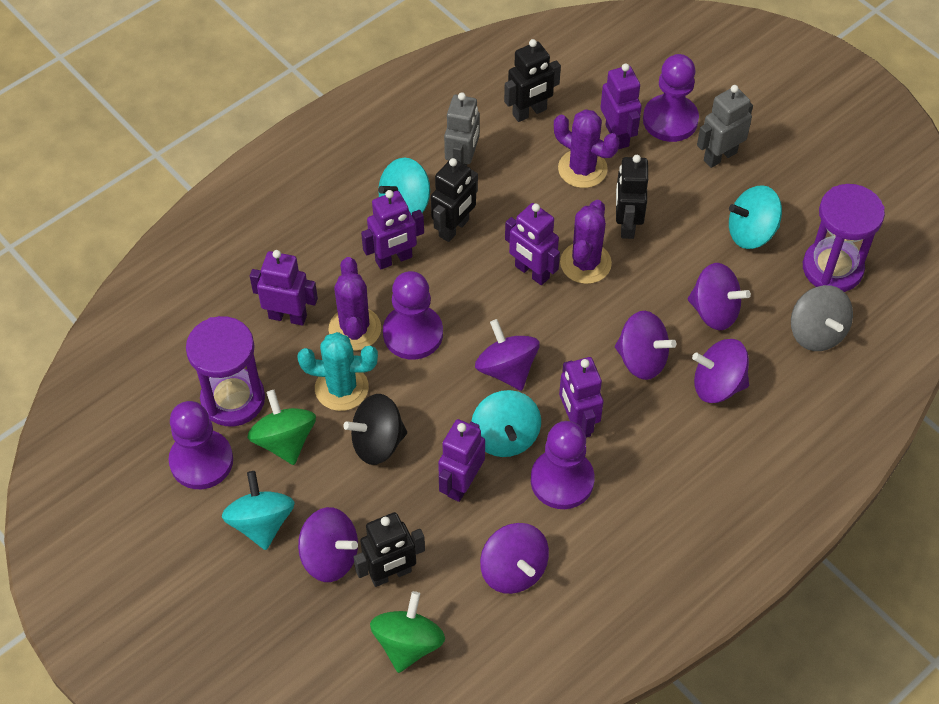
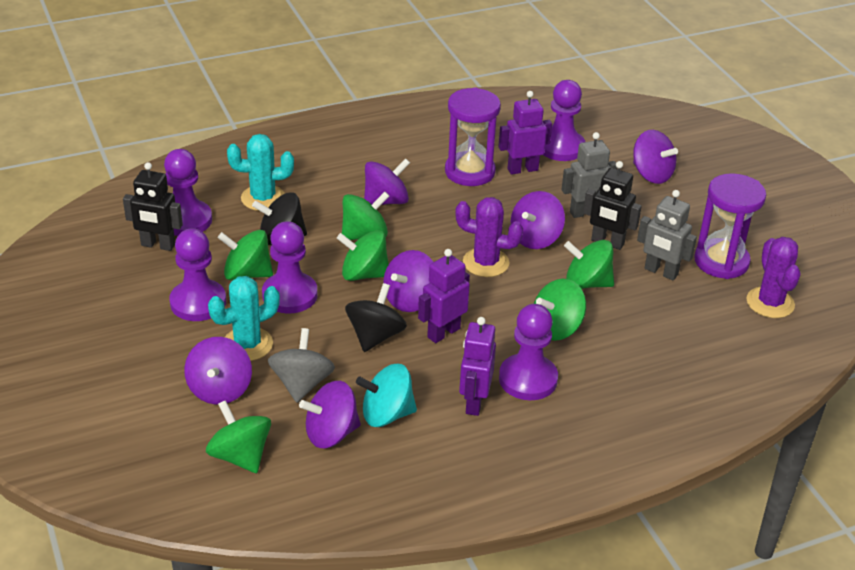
black robot: 4 -> 2
black spinning top: 1 -> 2
green spinning top: 2 -> 6
purple cactus: 3 -> 2
purple pawn: 4 -> 5
purple robot: 6 -> 3
turquoise cactus: 1 -> 2
turquoise spinning top: 4 -> 1

